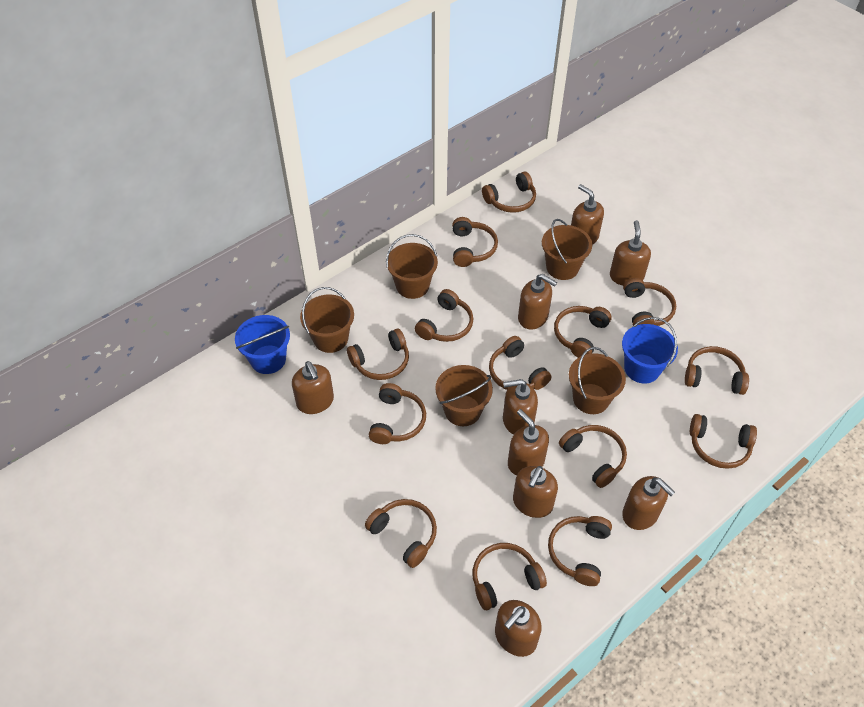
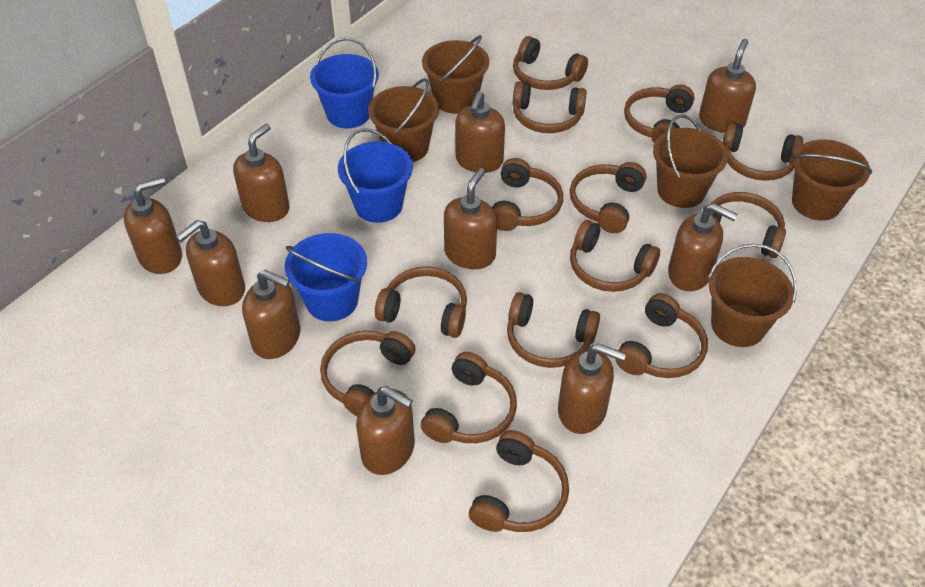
blue bucket: 2 -> 3
brown soap dispenser: 9 -> 10

